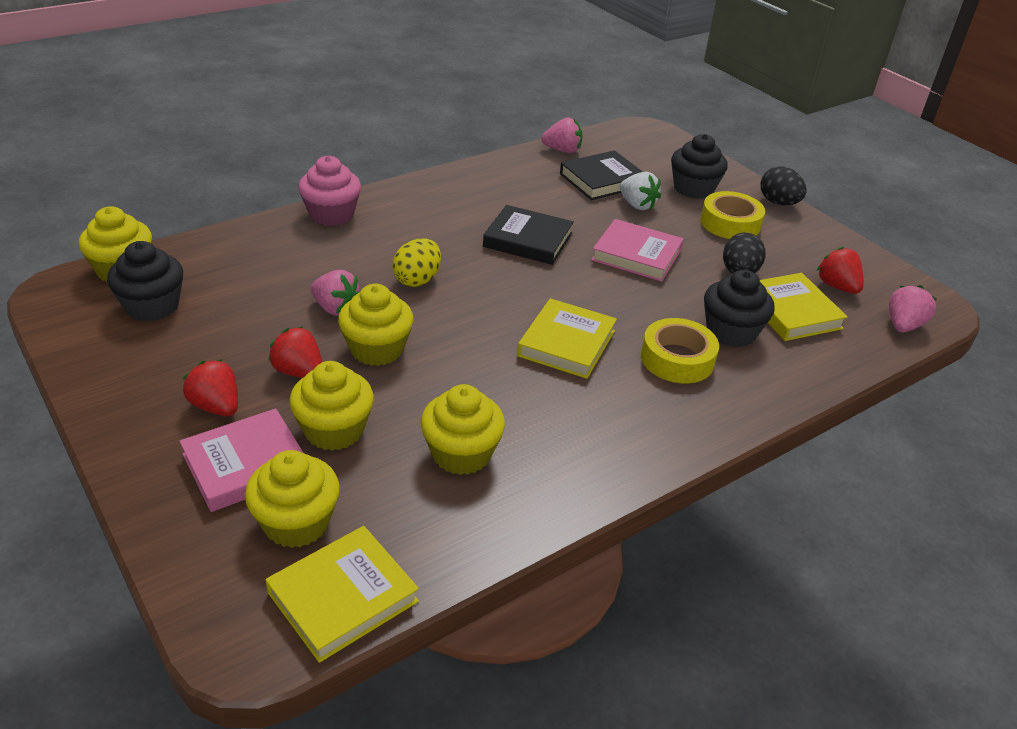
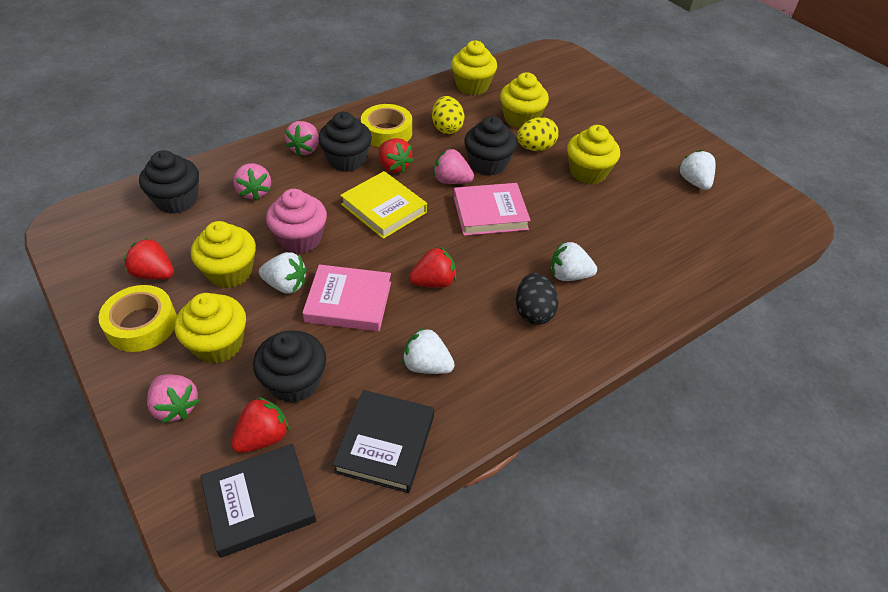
black cupcake: 3 -> 4
black egg: 2 -> 1
pink strawberry: 3 -> 4
red strawberry: 3 -> 4
white strawberry: 1 -> 4
yellow book: 3 -> 1
yellow egg: 1 -> 2

